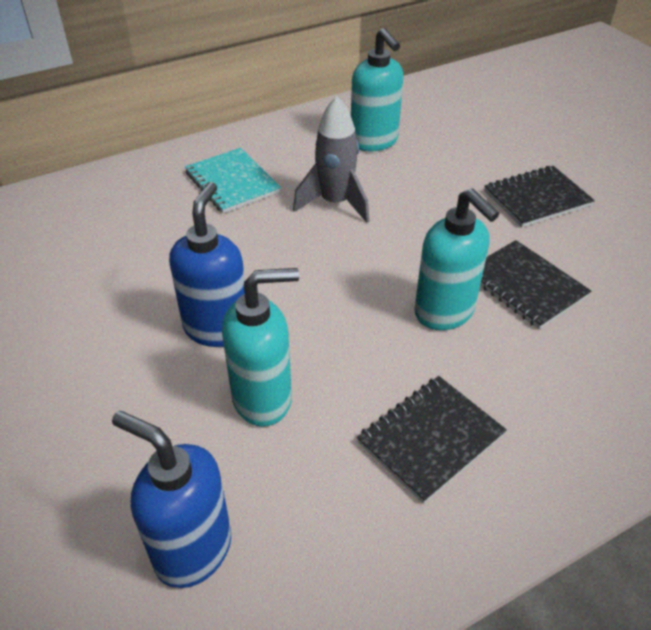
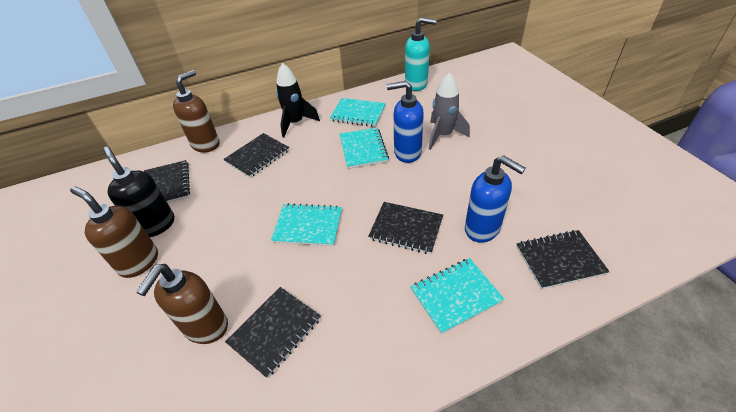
black notebook: 3 -> 5
black rocket: 0 -> 1
black soap dispenser: 0 -> 1
brown soap dispenser: 0 -> 3
turquoise notebook: 1 -> 4
turquoise soap dispenser: 3 -> 1

